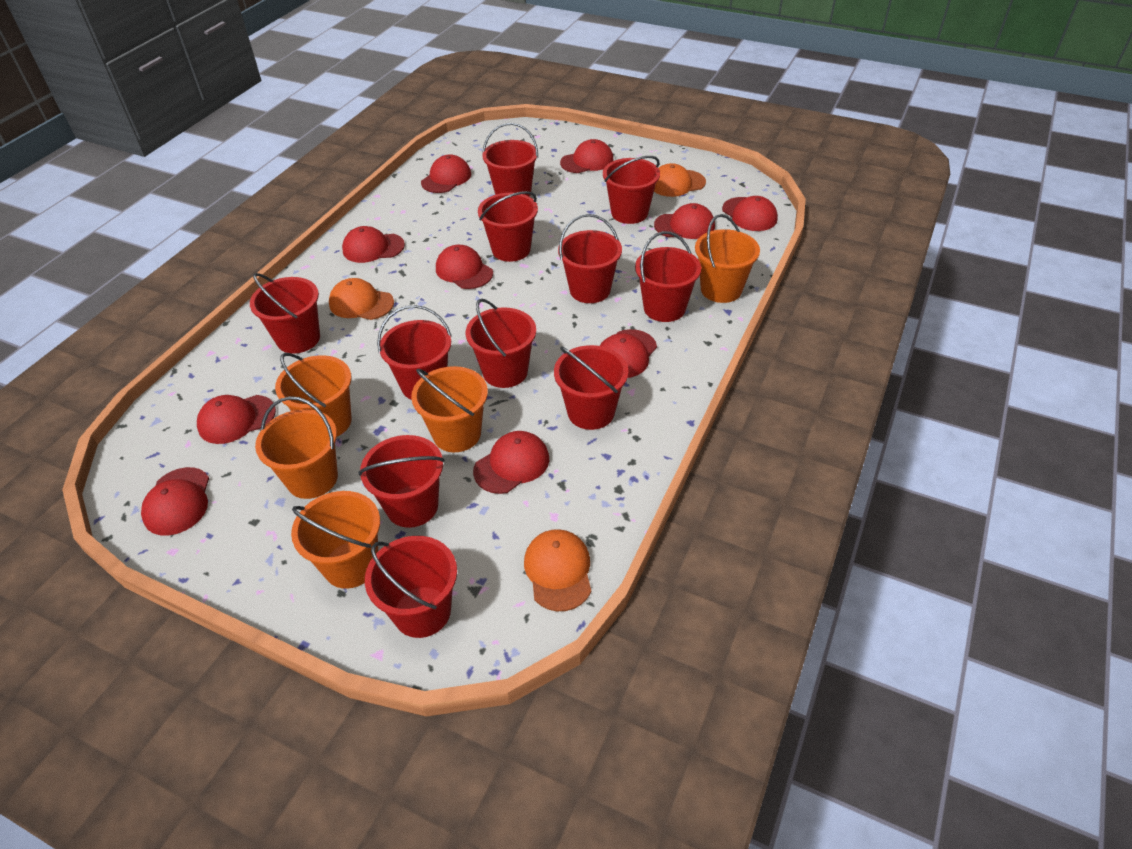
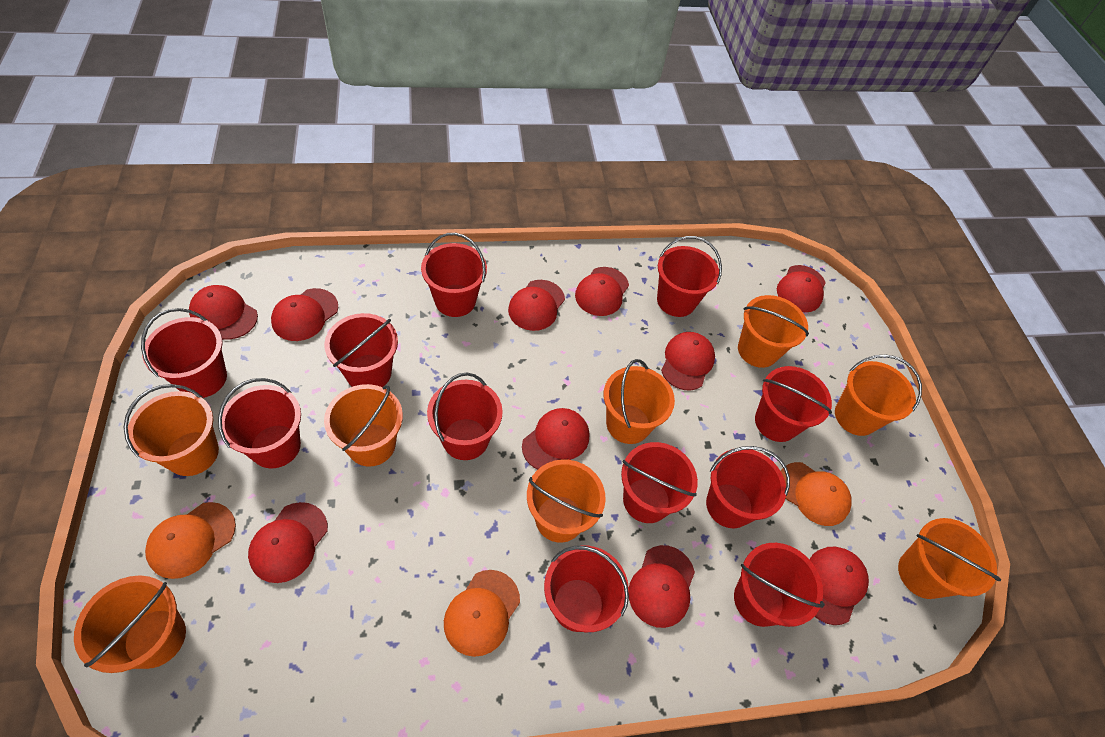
orange bucket: 5 -> 8

